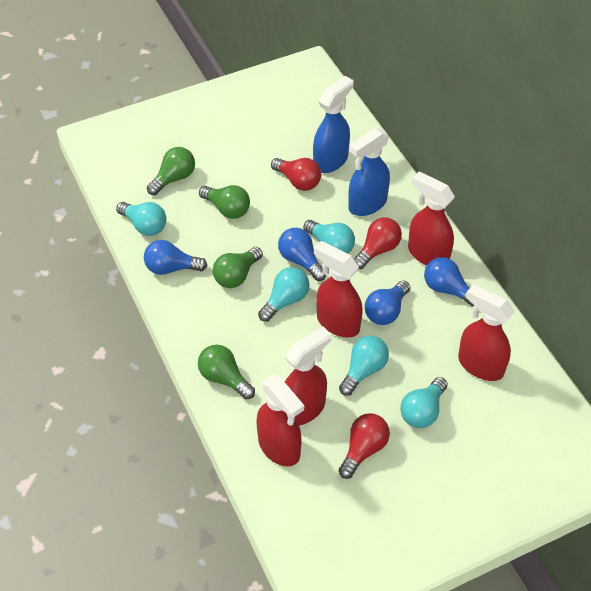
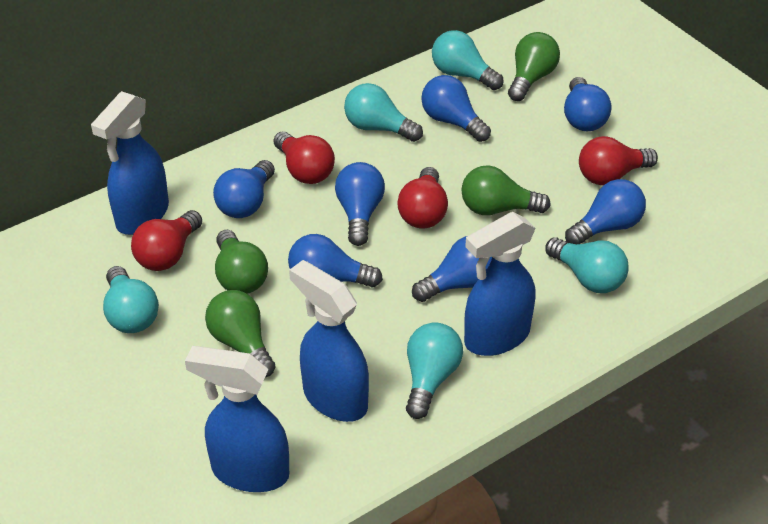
blue light bulb: 4 -> 7
blue spray bottle: 2 -> 4
red light bulb: 3 -> 4
red spray bottle: 5 -> 0

